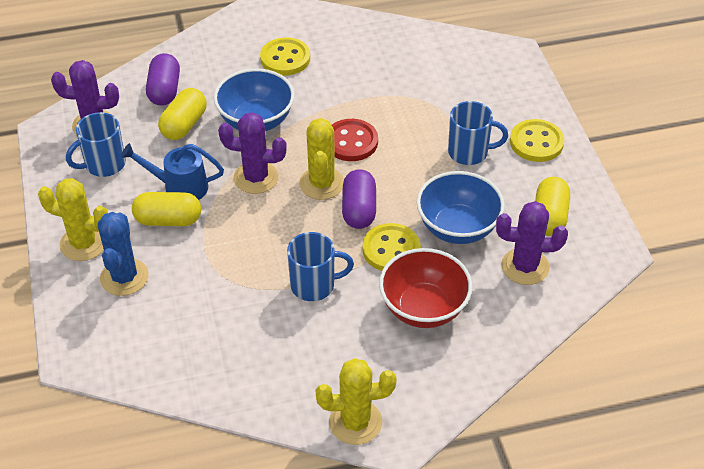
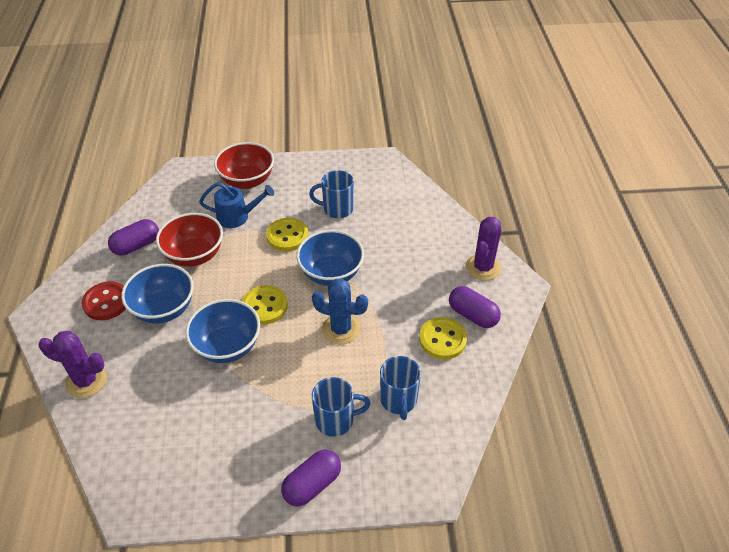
blue bowl: 2 -> 3
purple cactus: 3 -> 2
purple capsule: 2 -> 3
red bowl: 1 -> 2
yellow cactus: 3 -> 0
yellow capsule: 3 -> 0

